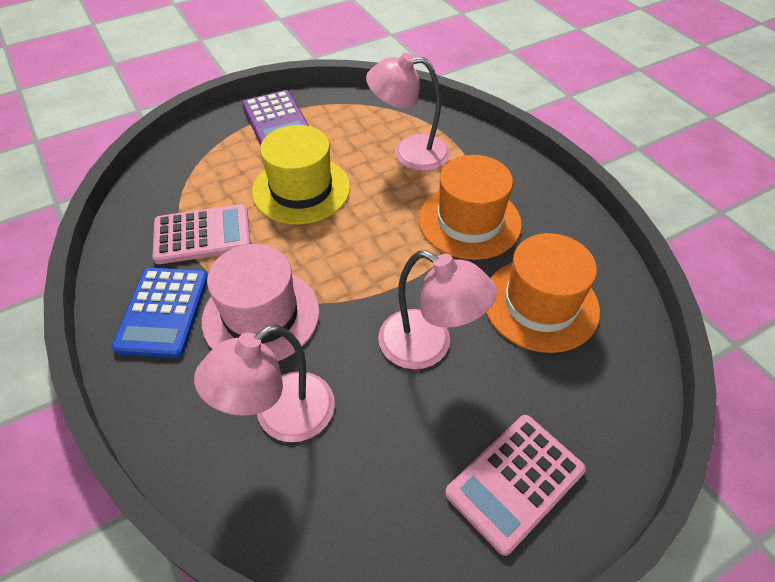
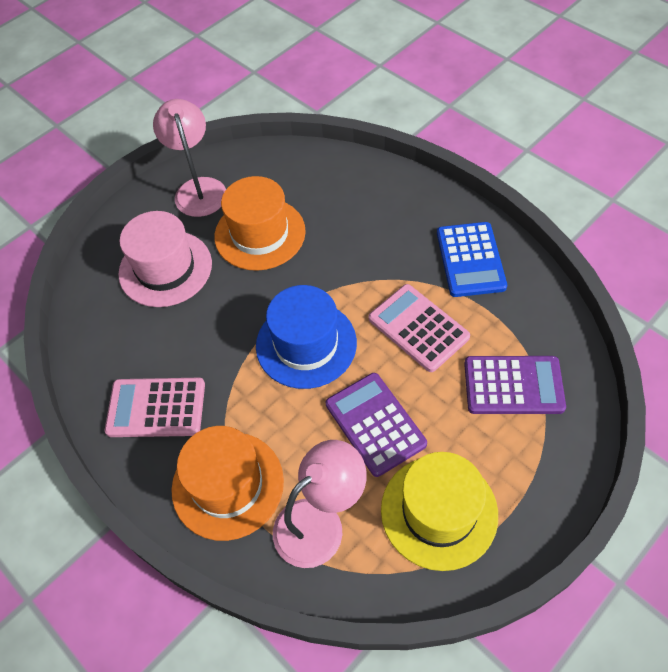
blue hat: 0 -> 1
pink lamp: 3 -> 2
purple calculator: 1 -> 2

